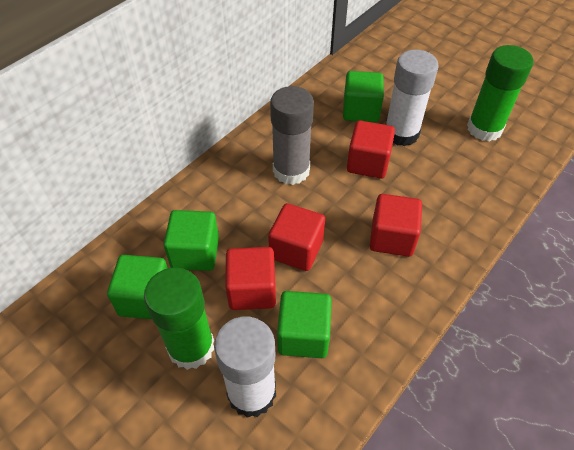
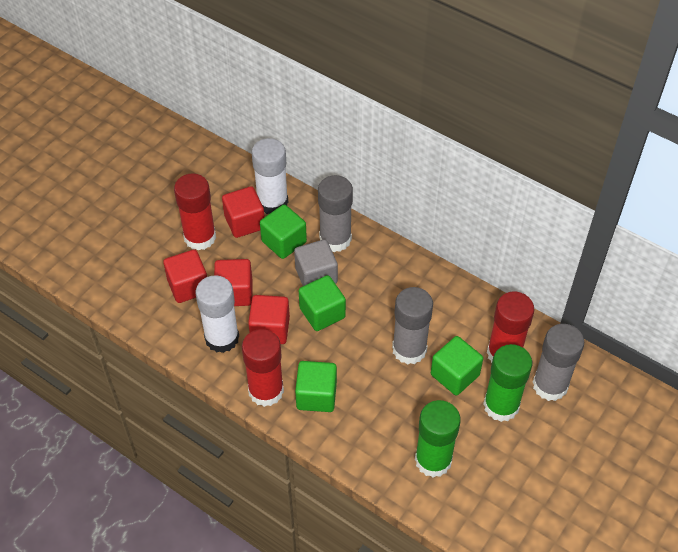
grey cube: 0 -> 1
grey glue stick: 1 -> 3
red glue stick: 0 -> 3

